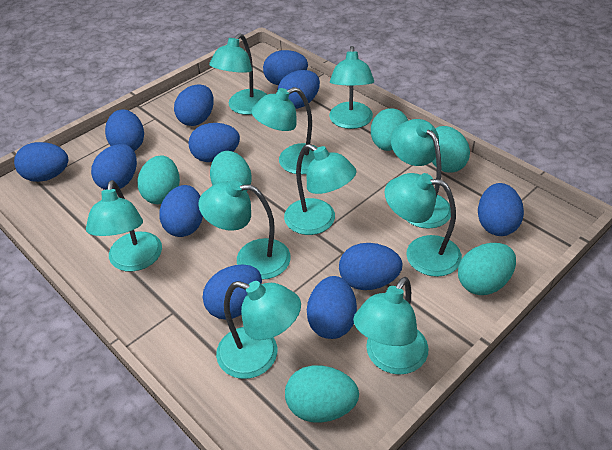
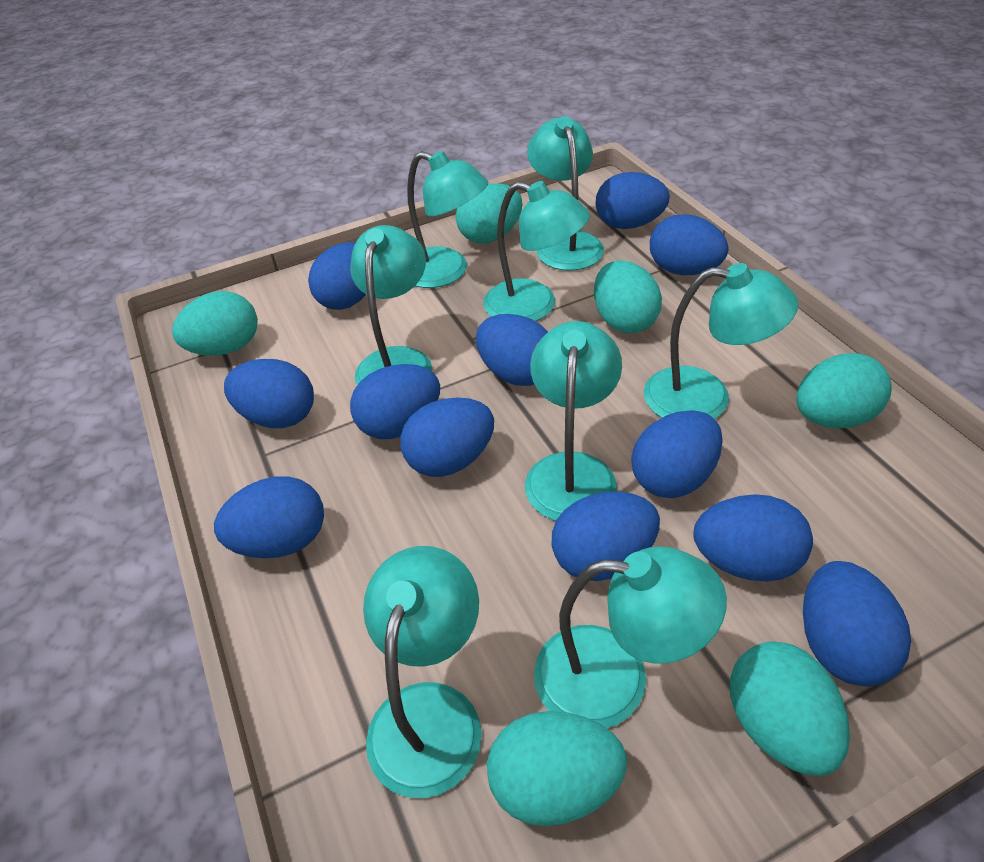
turquoise lamp: 10 -> 8

